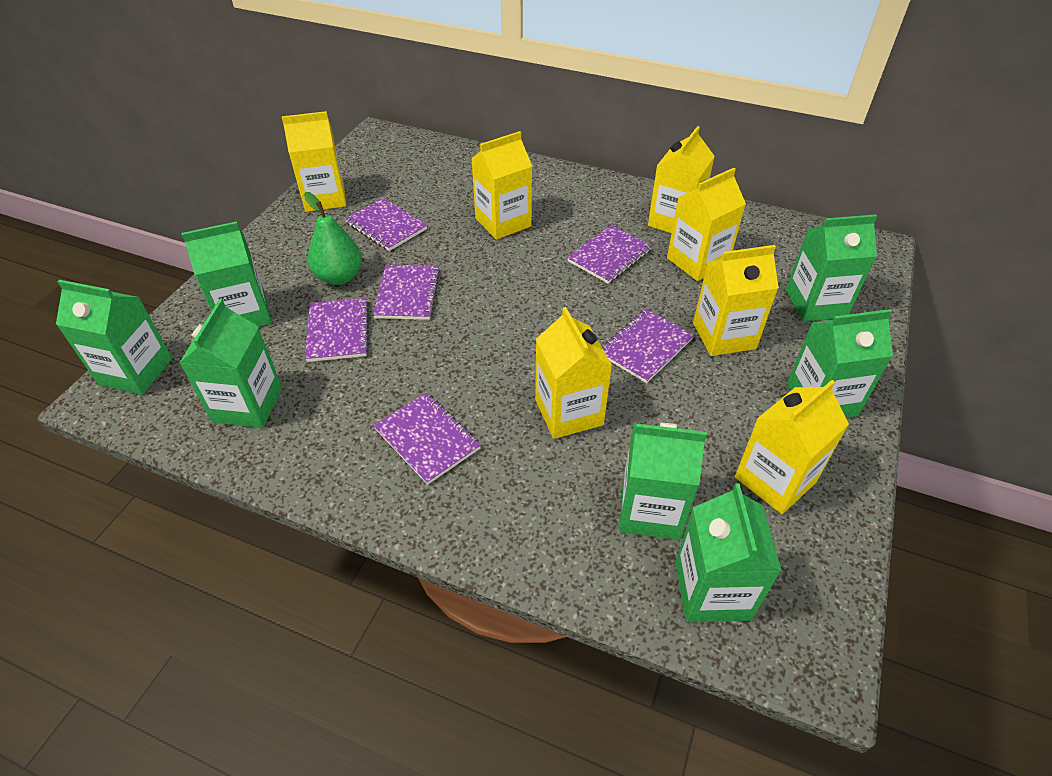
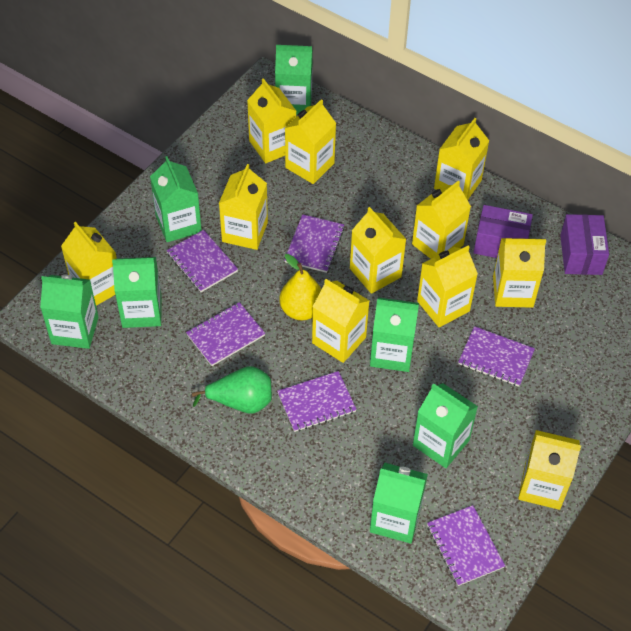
purple box: 0 -> 2
yellow carton: 7 -> 11
yellow pear: 0 -> 1

